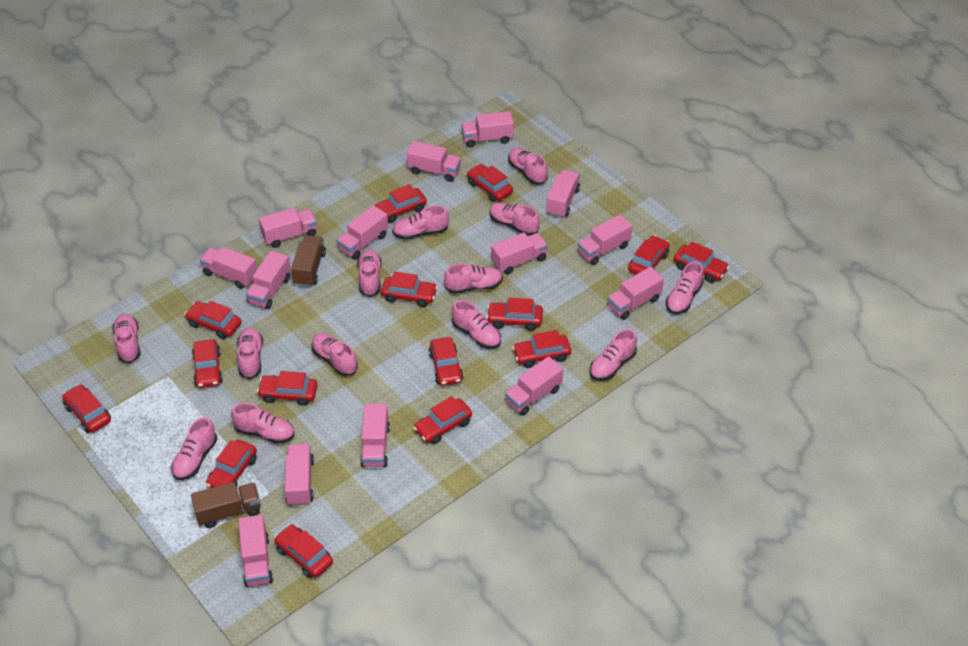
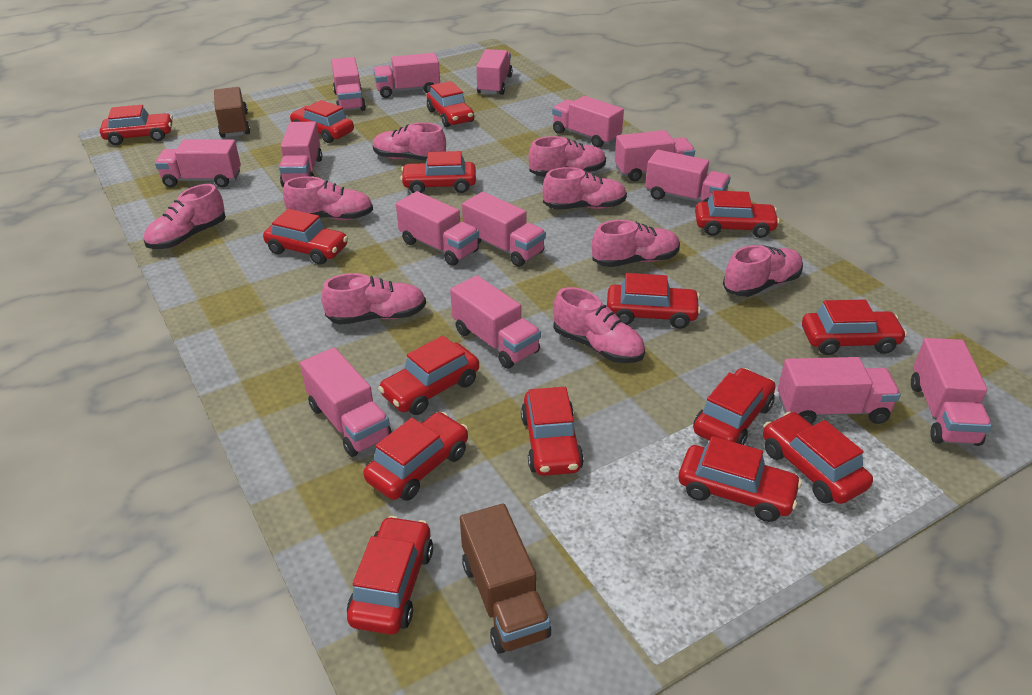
pink shoe: 13 -> 9

